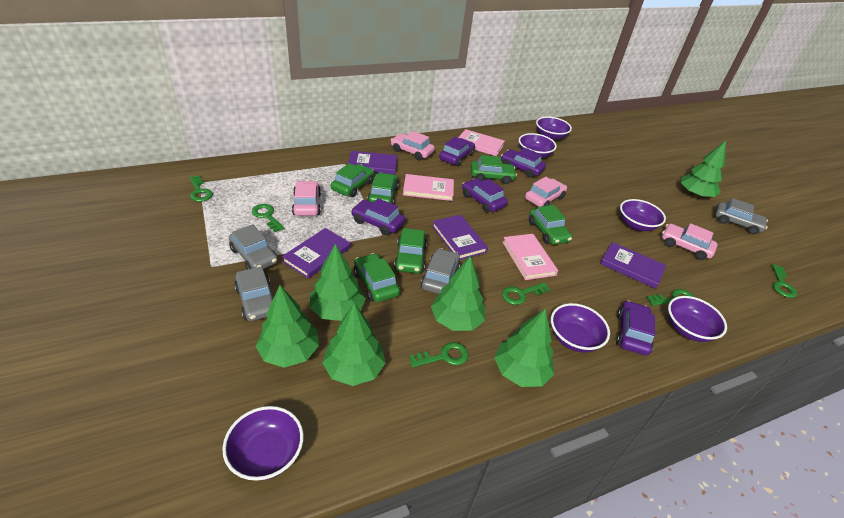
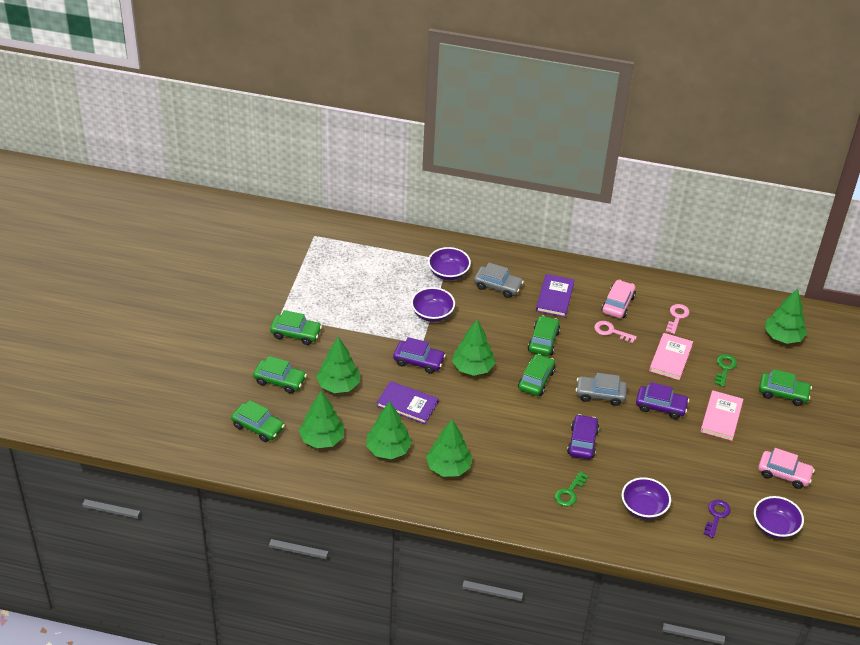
green key: 6 -> 2
grey car: 4 -> 2
pink book: 3 -> 2
pink car: 4 -> 2
pink key: 0 -> 2
purple book: 4 -> 2
purple bowl: 6 -> 4
purple car: 5 -> 3
purple key: 0 -> 1

